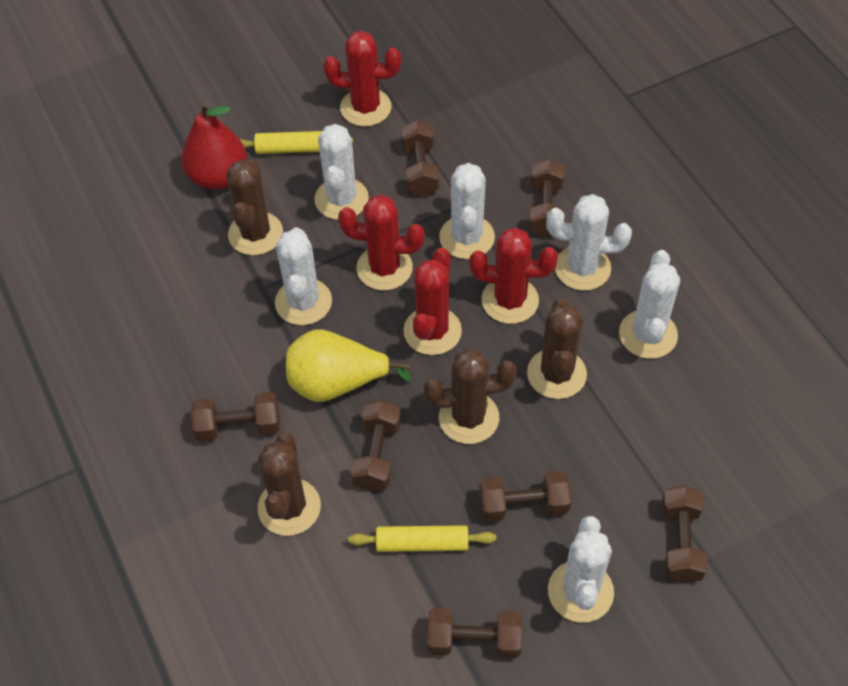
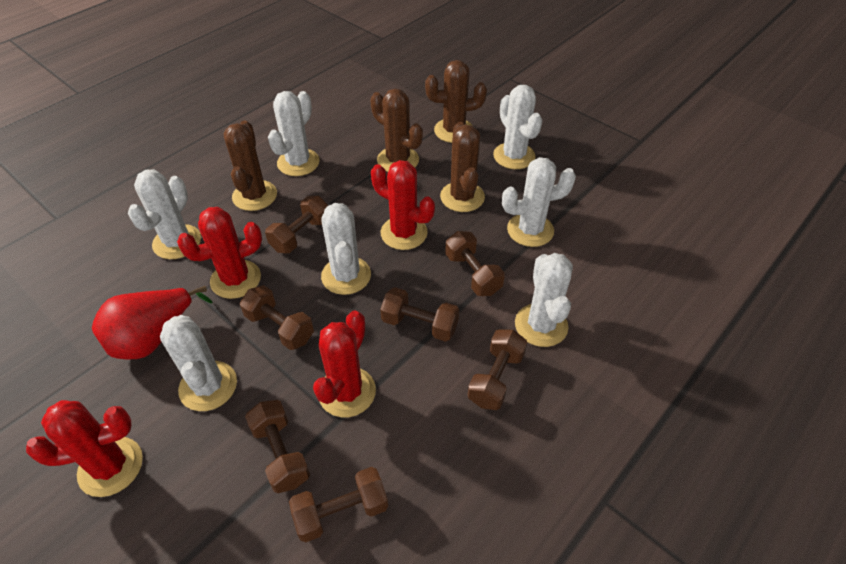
white cactus: 6 -> 7
yellow pear: 1 -> 0
yellow rolling pin: 2 -> 0

